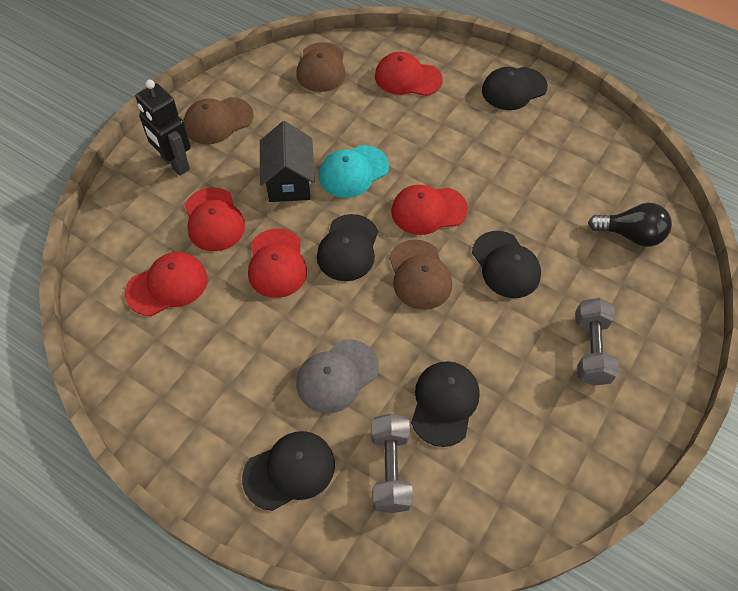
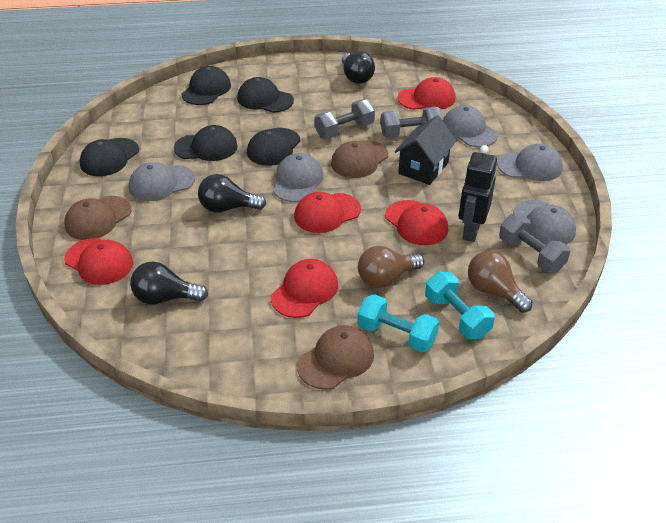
black light bulb: 1 -> 3
brown light bulb: 0 -> 2
grey cap: 1 -> 5
grey dumbbell: 2 -> 3
turquoise cap: 1 -> 0
turquoise dumbbell: 0 -> 2

